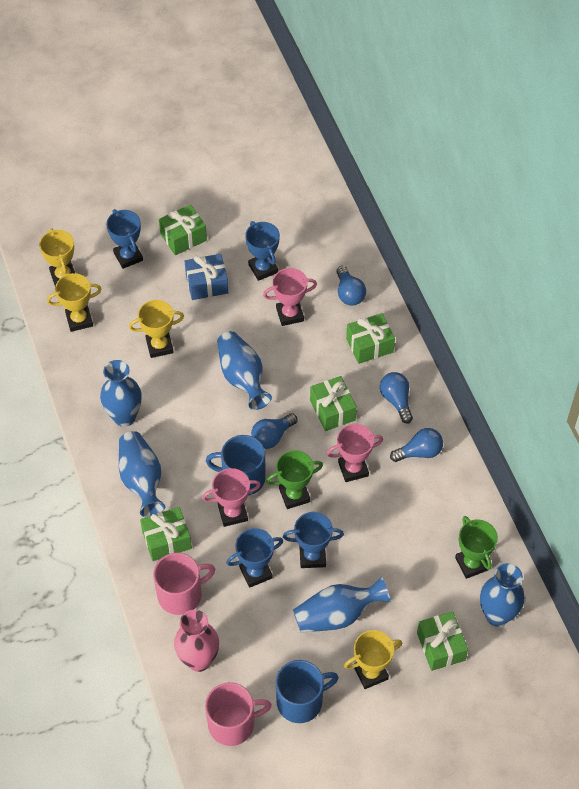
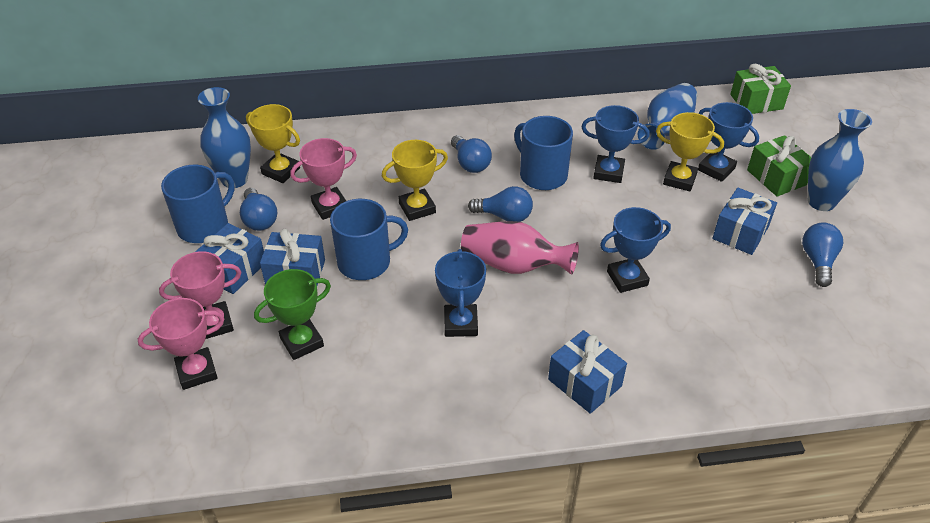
blue gift: 1 -> 4
blue mug: 2 -> 3
blue vase: 5 -> 3
green gift: 5 -> 2
green trophy: 2 -> 1
pink mug: 2 -> 0
yellow trophy: 4 -> 3

